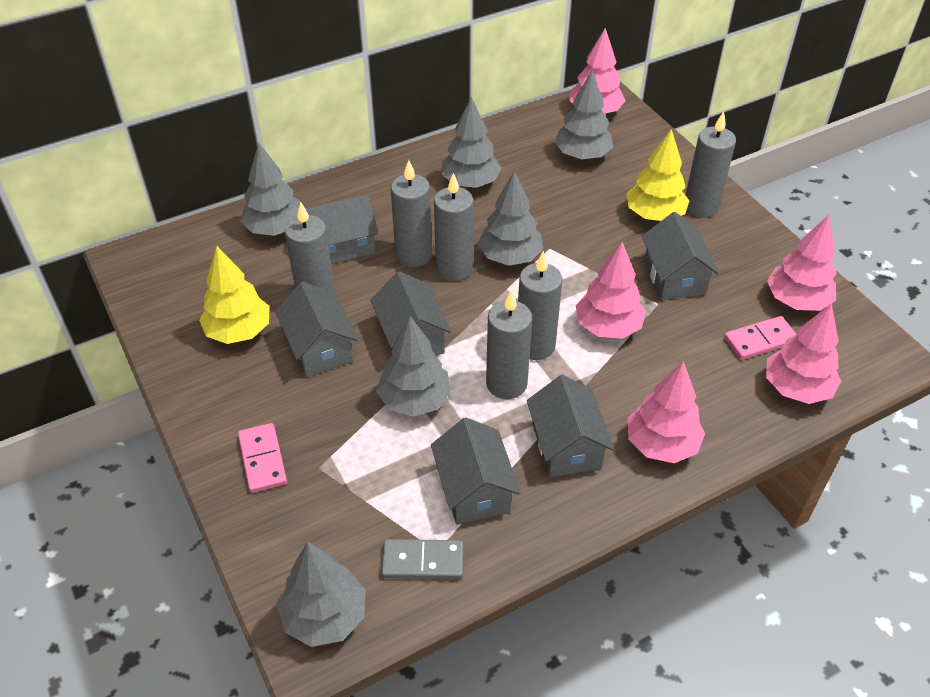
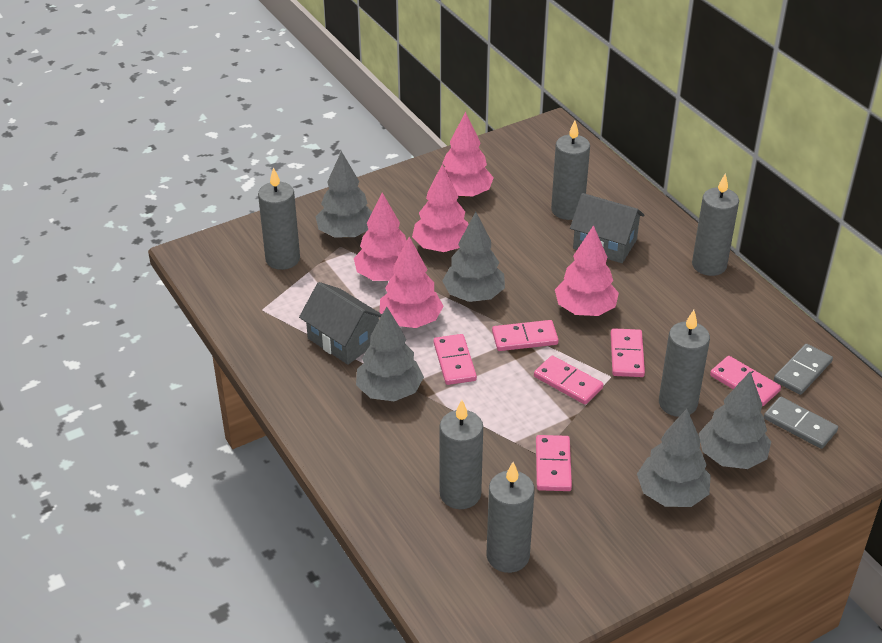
grey domino: 1 -> 2
grey house: 6 -> 2
grey tree: 6 -> 5
pink domino: 2 -> 6
yellow tree: 2 -> 0

